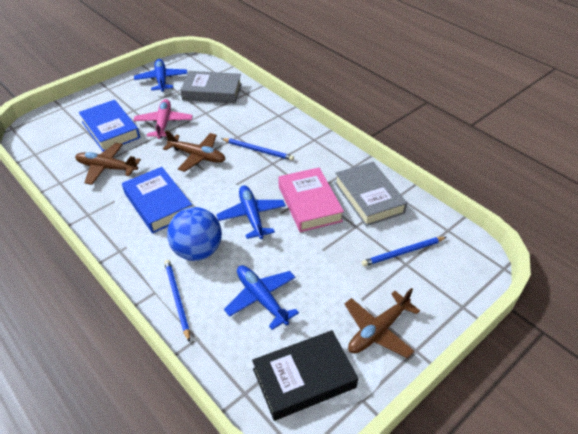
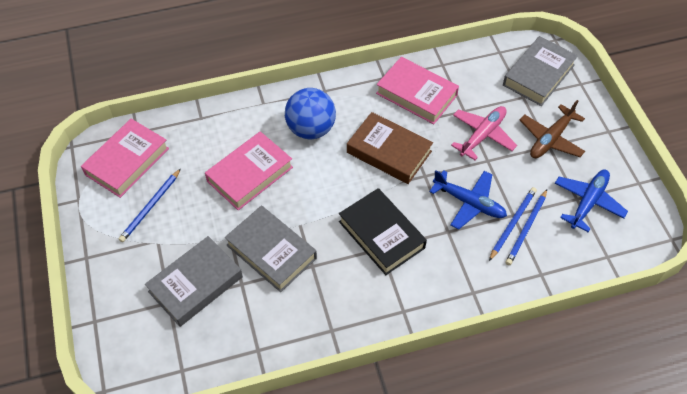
blue book: 2 -> 0
blue plane: 3 -> 2
brown book: 0 -> 1
brown plane: 3 -> 1
grey book: 2 -> 3
pink book: 1 -> 3

